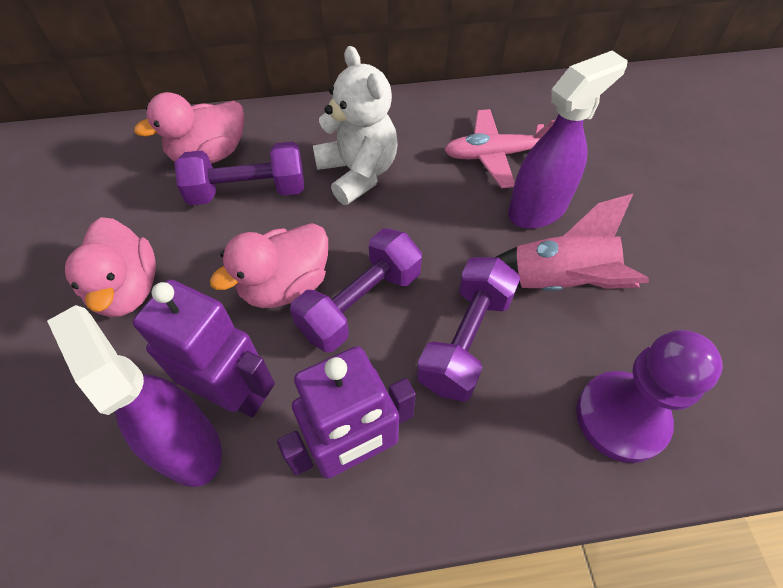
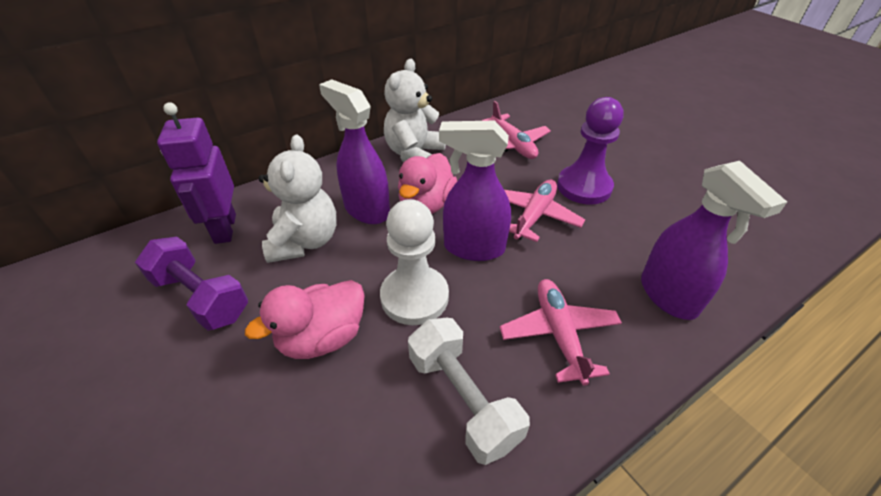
pink duck: 3 -> 2
pink plane: 1 -> 3
pink rocket: 1 -> 0
purple dumbbell: 3 -> 1
purple robot: 2 -> 1
purple spray bottle: 2 -> 3
white dumbbell: 0 -> 1
white pawn: 0 -> 1
white teddy bear: 1 -> 2

